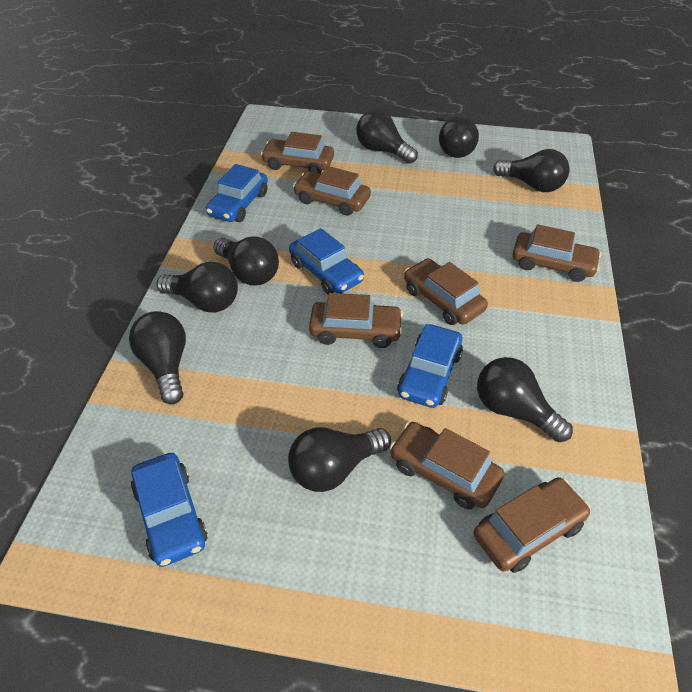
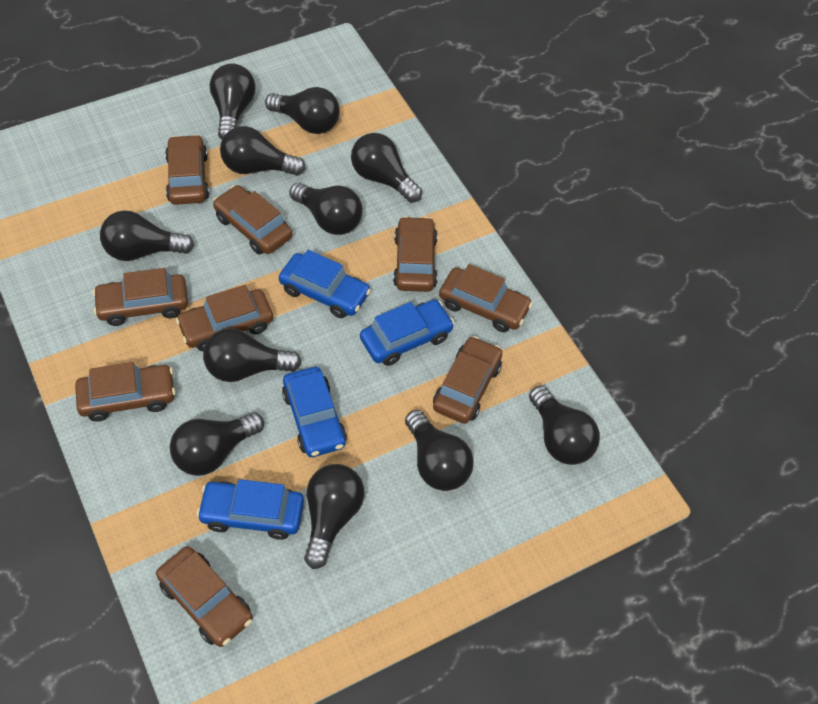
black light bulb: 8 -> 11
brown car: 7 -> 9

